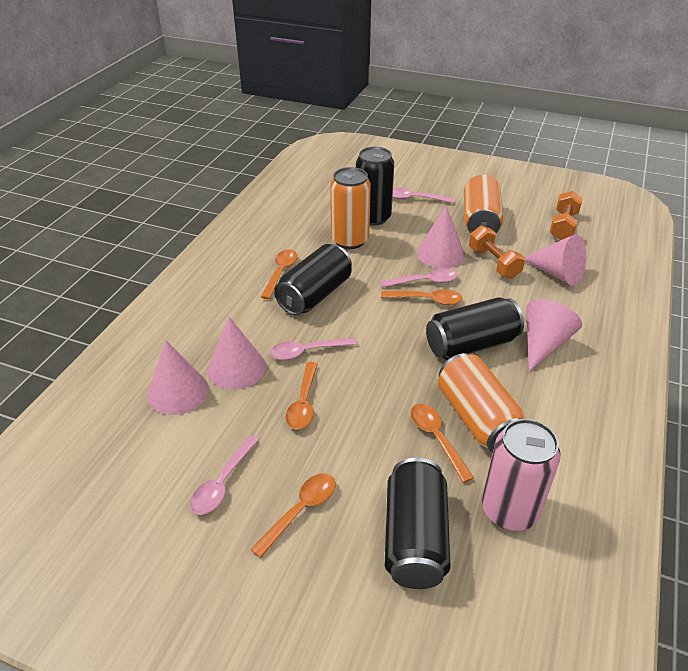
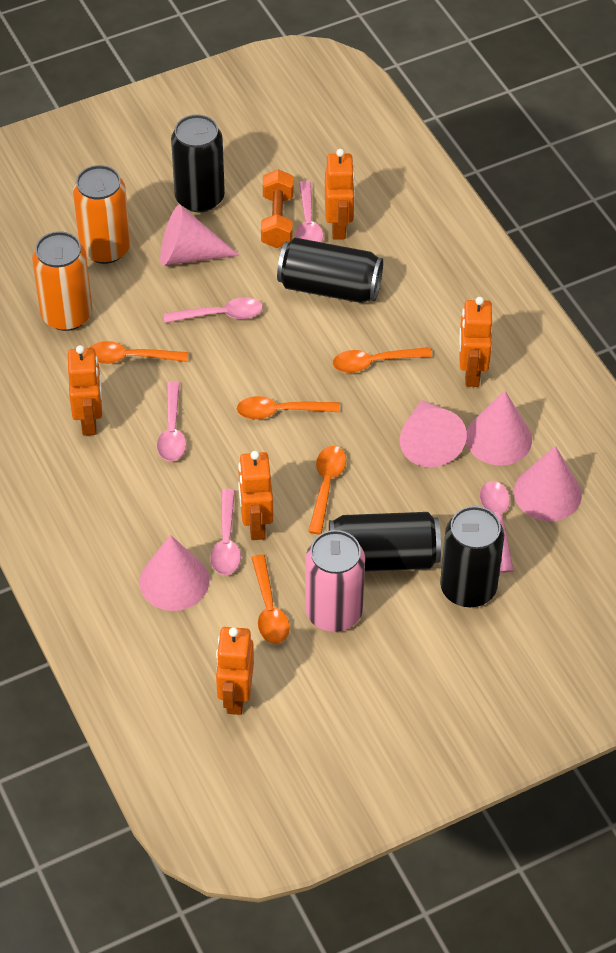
orange can: 3 -> 2
orange dumbbell: 2 -> 1
orange robot: 0 -> 5
pink spoon: 4 -> 5

